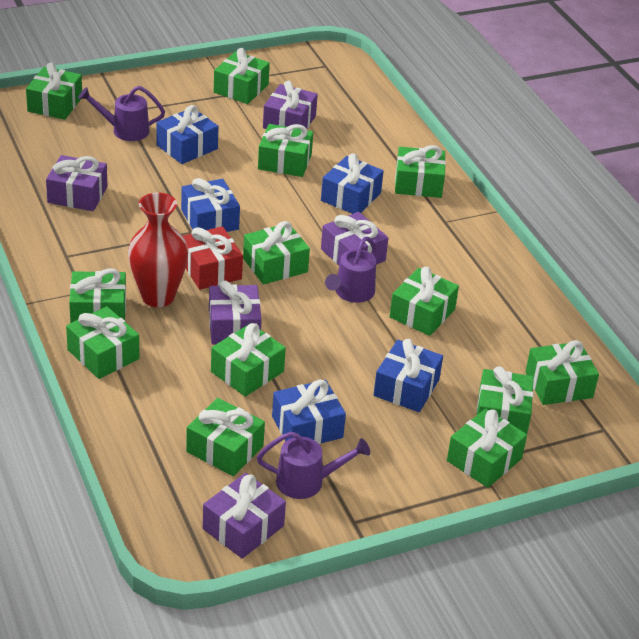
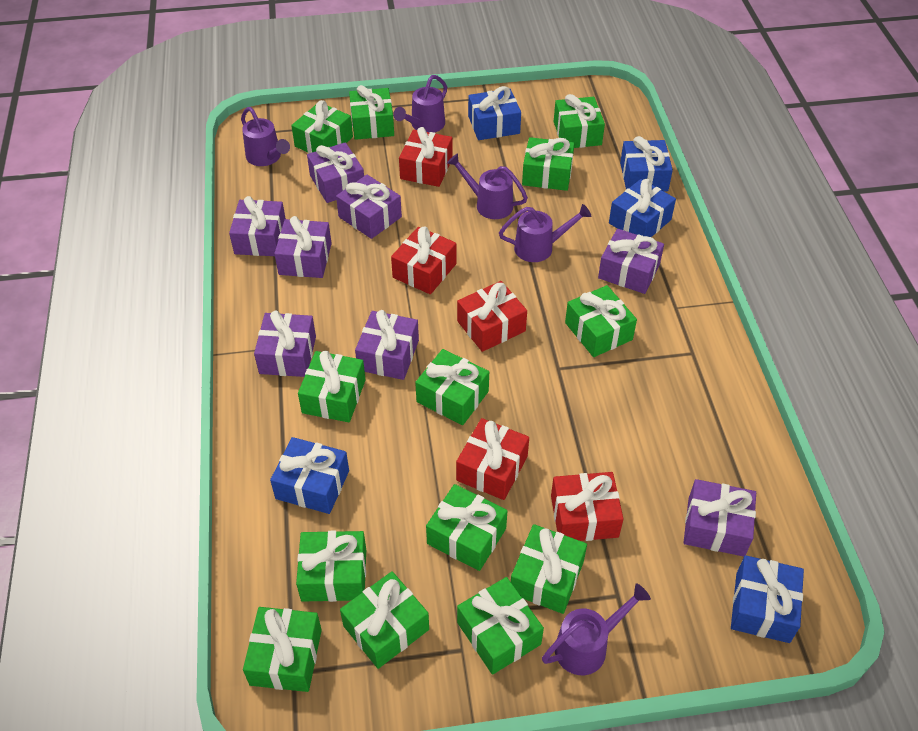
purple gift: 5 -> 8
purple watering can: 3 -> 5
red gift: 1 -> 5
red vase: 1 -> 0

